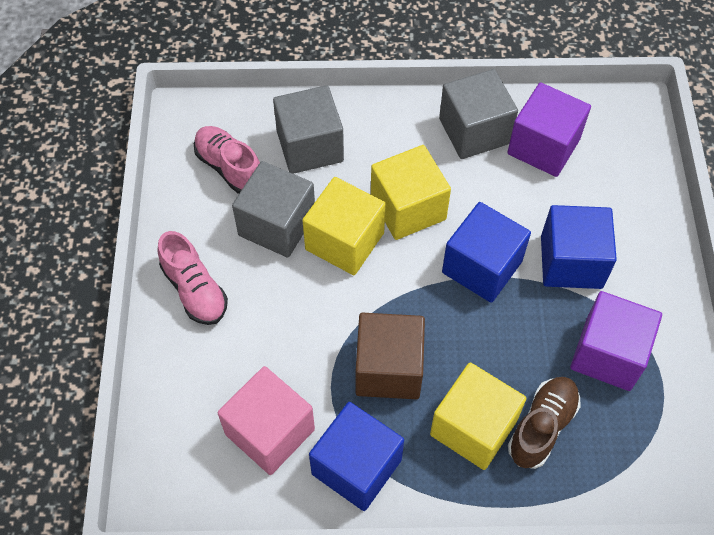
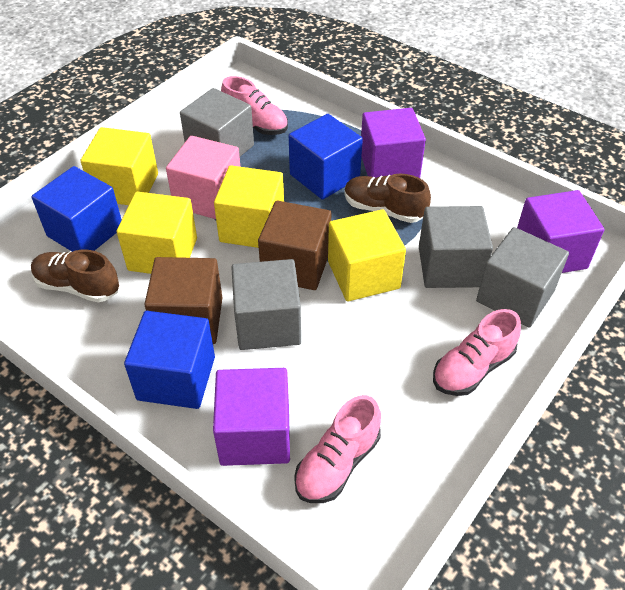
brown cube: 1 -> 2
brown shoe: 1 -> 2
grey cube: 3 -> 4
pink shoe: 2 -> 3
purple cube: 2 -> 3
yellow cube: 3 -> 4

